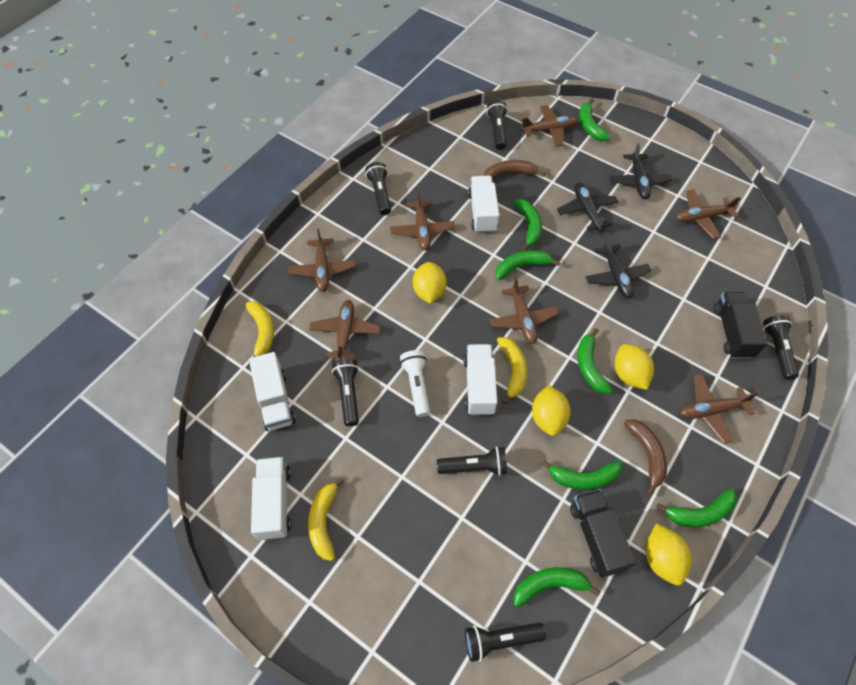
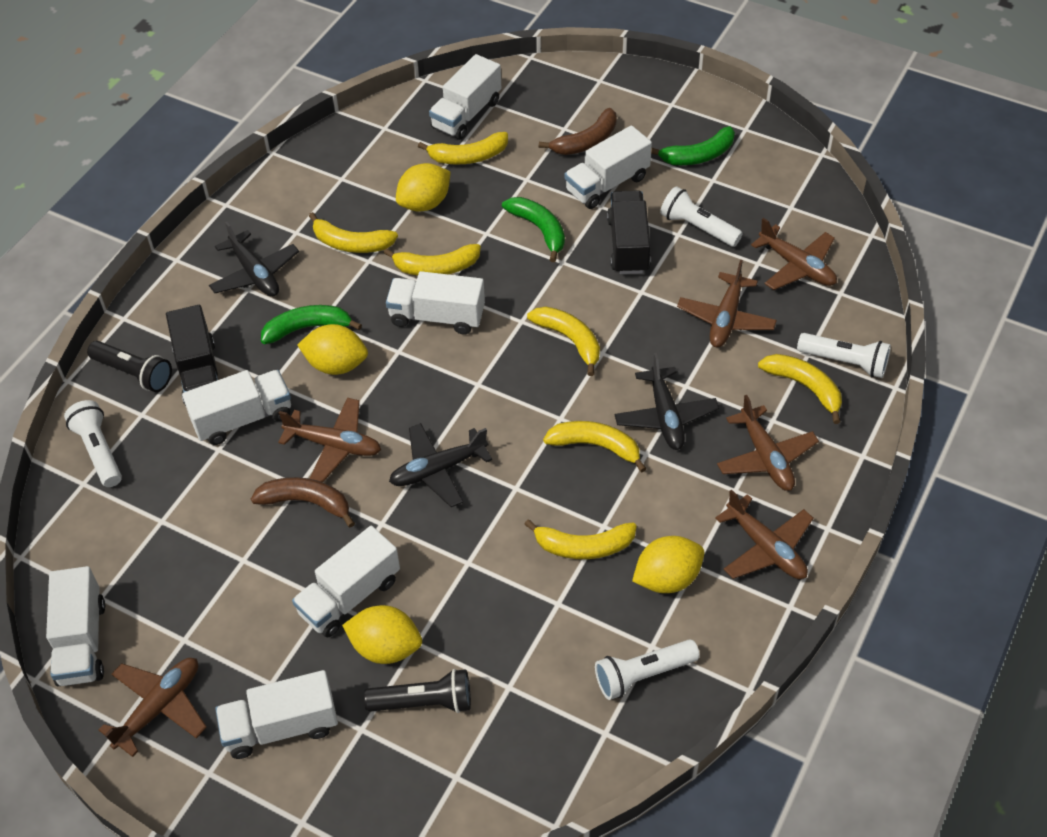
black flashlight: 6 -> 2
brown plane: 7 -> 6
green banana: 7 -> 3
white flashlight: 1 -> 4
white truck: 4 -> 7
yellow banana: 3 -> 7

